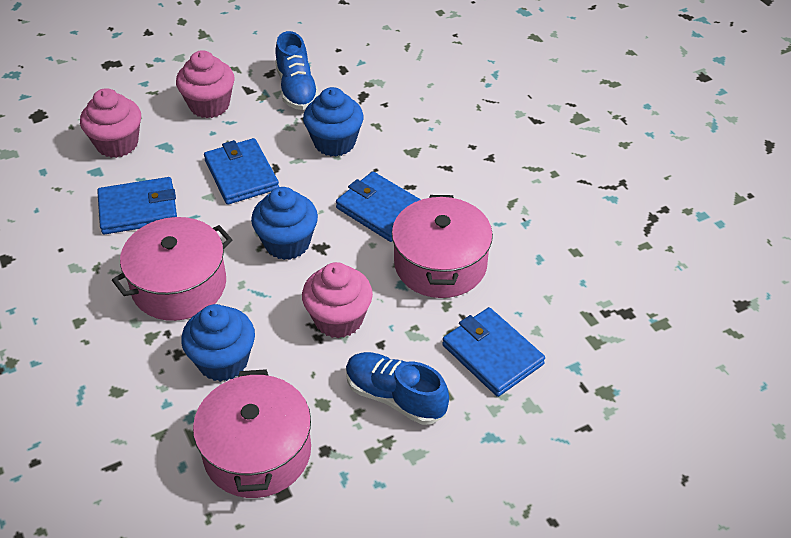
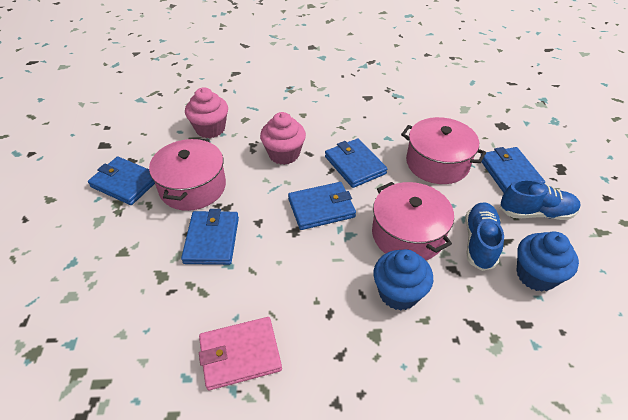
blue cupcake: 3 -> 2
blue wallet: 4 -> 5
pink cupcake: 3 -> 2
pink wallet: 0 -> 1

